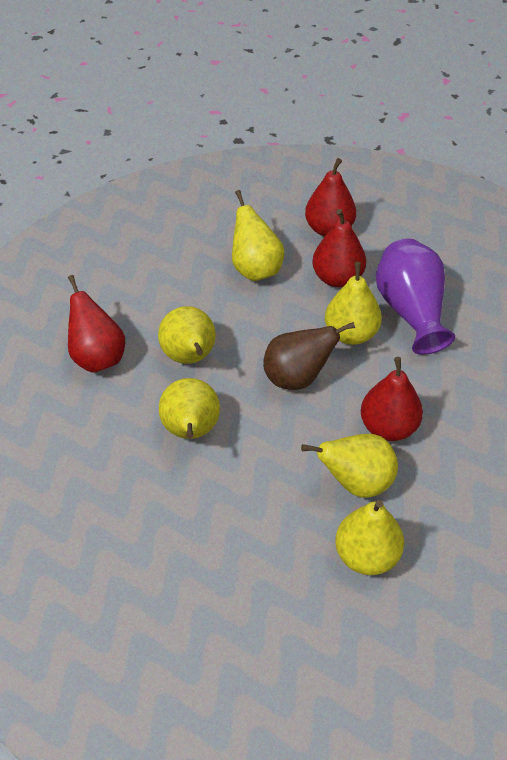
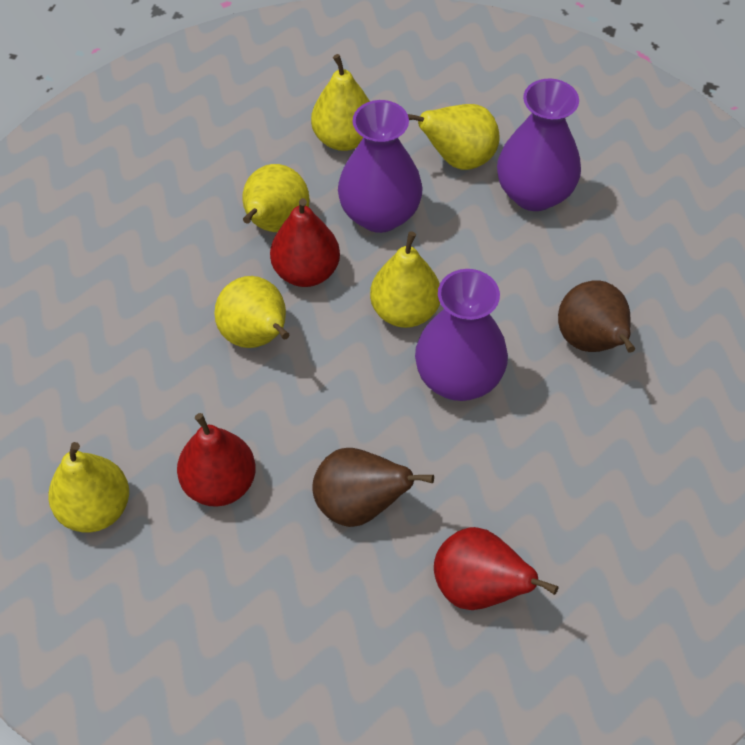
brown pear: 1 -> 2
purple vase: 1 -> 3
red pear: 4 -> 3

